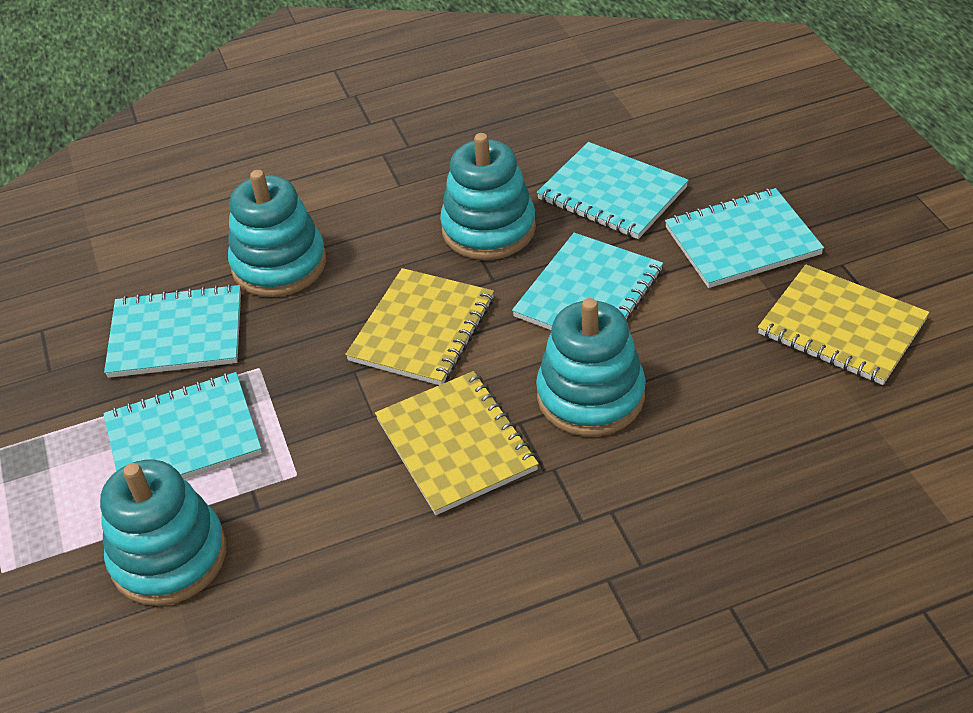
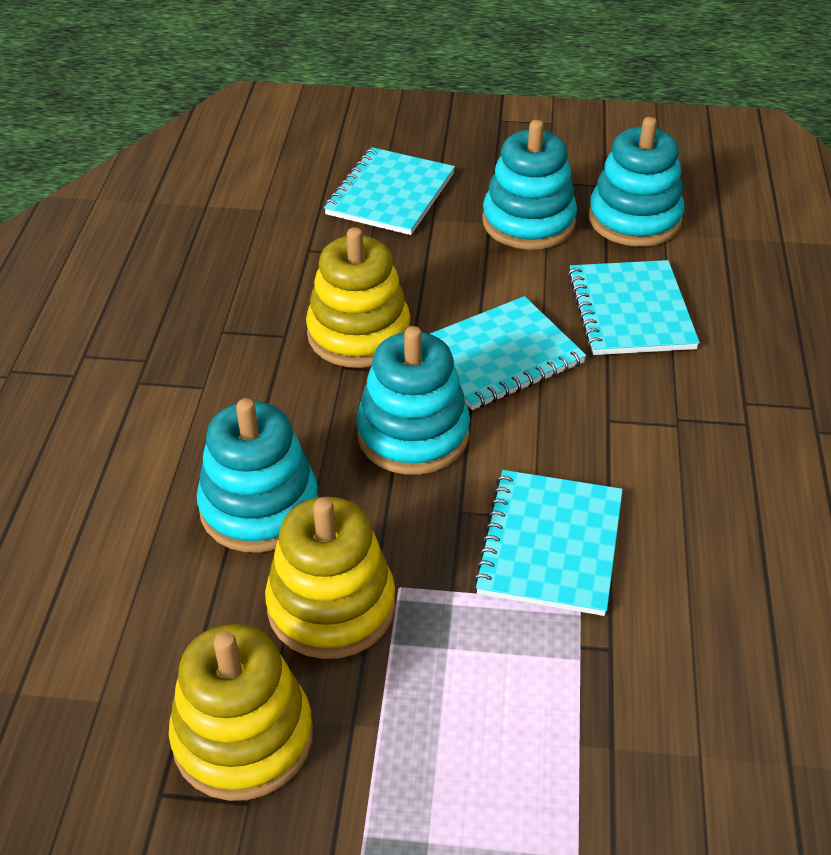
turquoise notebook: 5 -> 4
yellow notebook: 3 -> 0
yellow stacking toy: 0 -> 3

